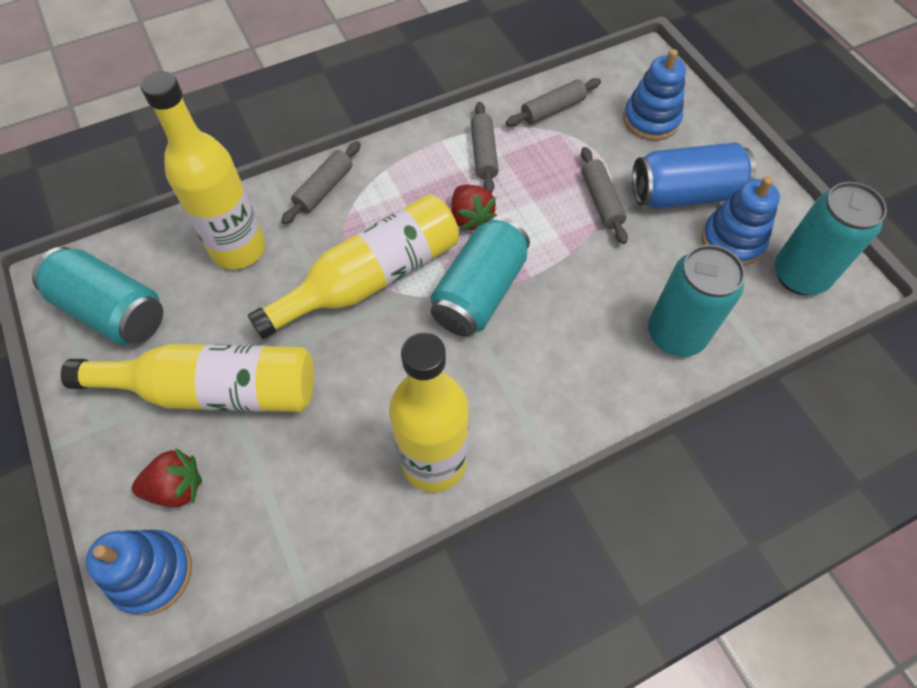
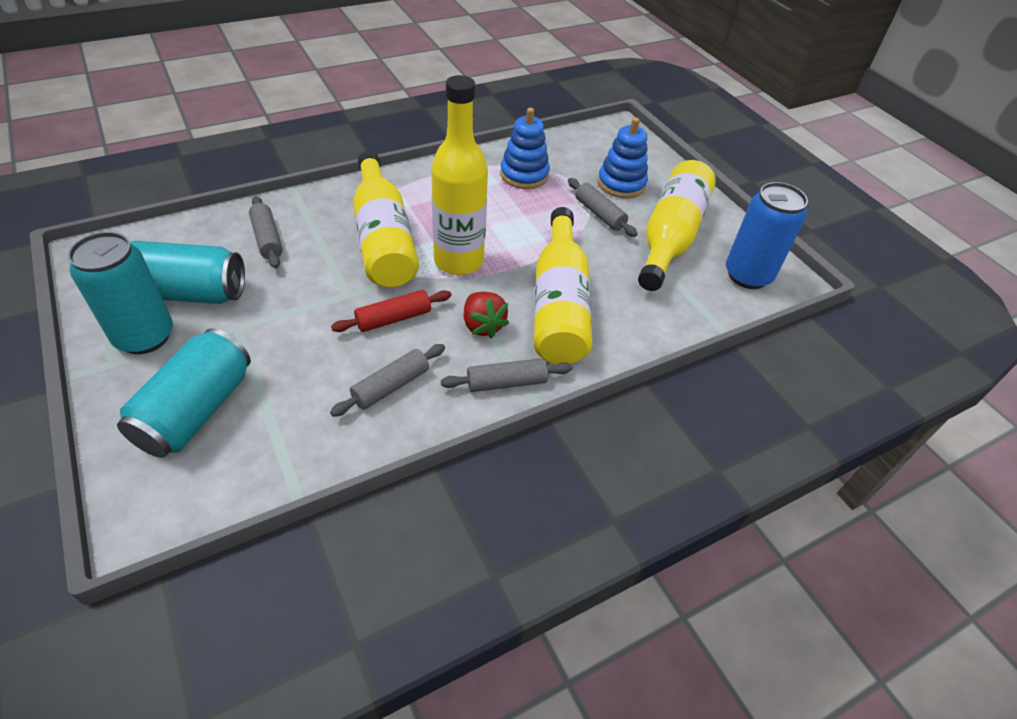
blue stacking toy: 3 -> 2
red rolling pin: 0 -> 1
red strawberry: 2 -> 1
turquoise can: 4 -> 3

